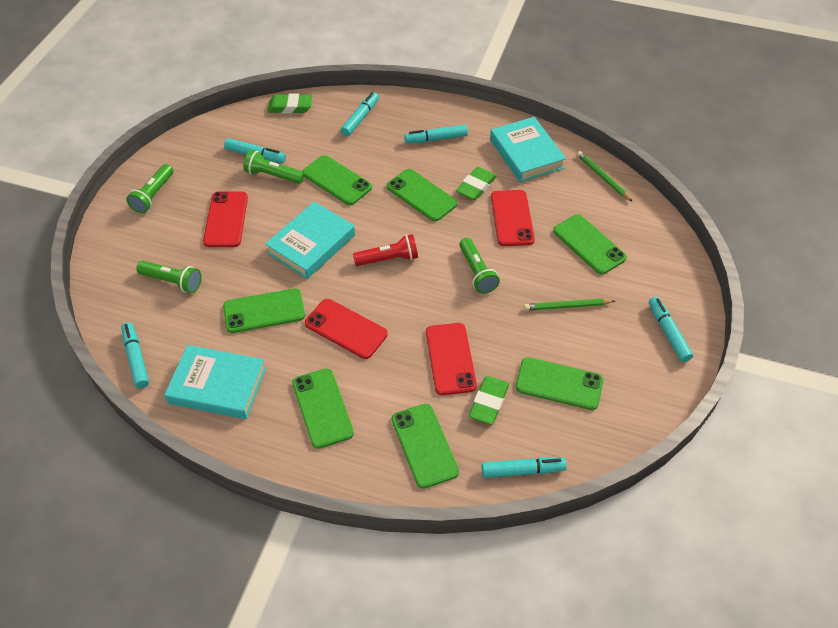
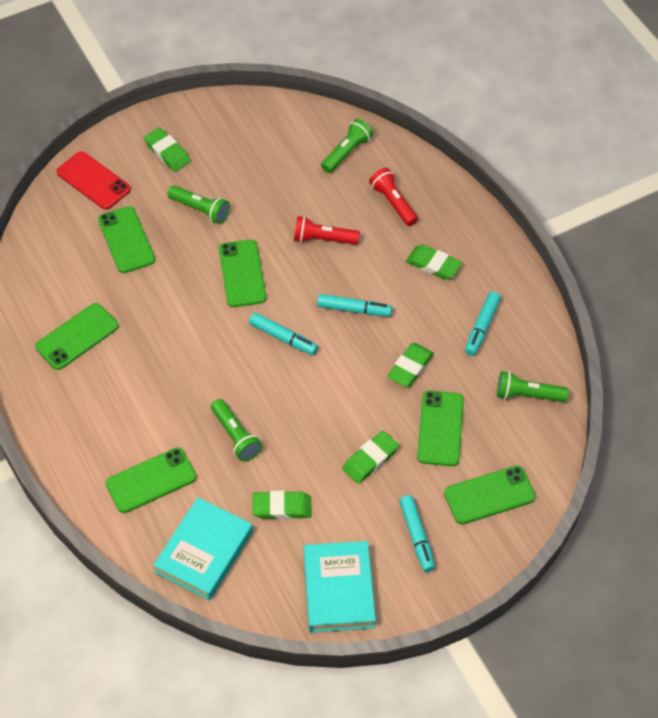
green eraser: 3 -> 5
green pencil: 2 -> 0
green phone: 7 -> 6
red flashlight: 1 -> 2
red phone: 4 -> 1
turquoise book: 3 -> 2
turquoise marker: 6 -> 4

